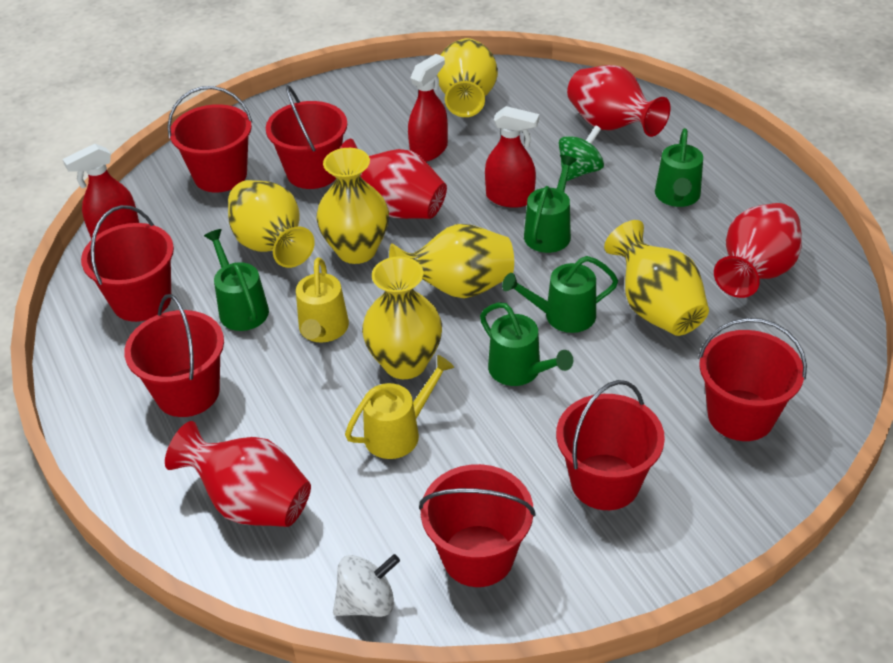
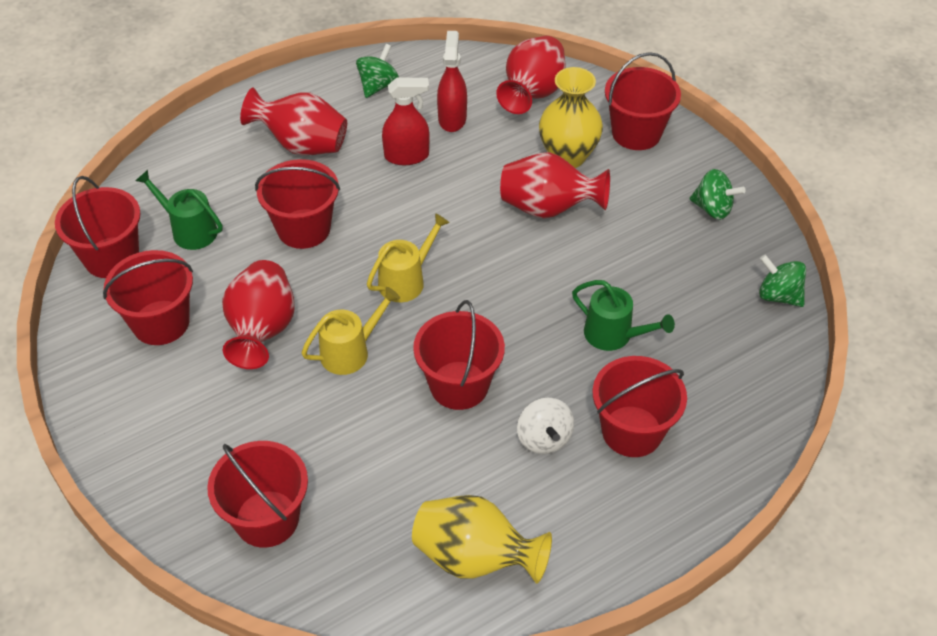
green spinning top: 1 -> 3
green watering can: 5 -> 2
red spray bottle: 3 -> 2
yellow vase: 6 -> 2

